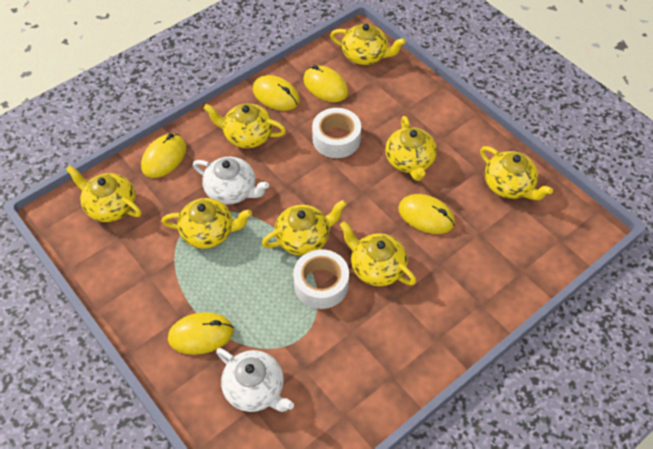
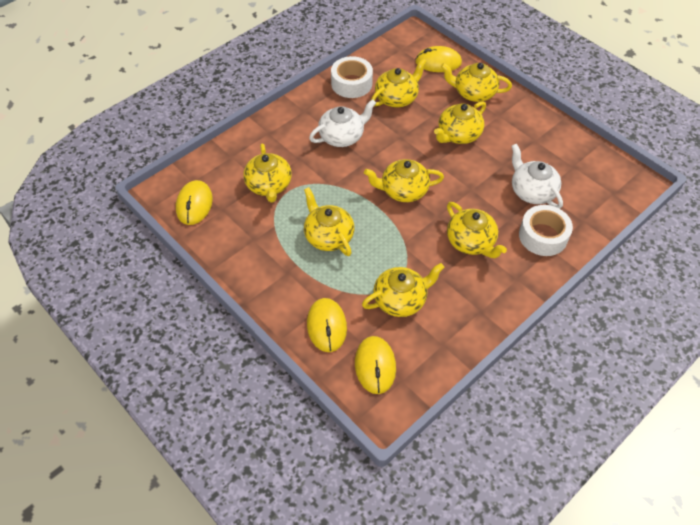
yellow mouse: 5 -> 4

